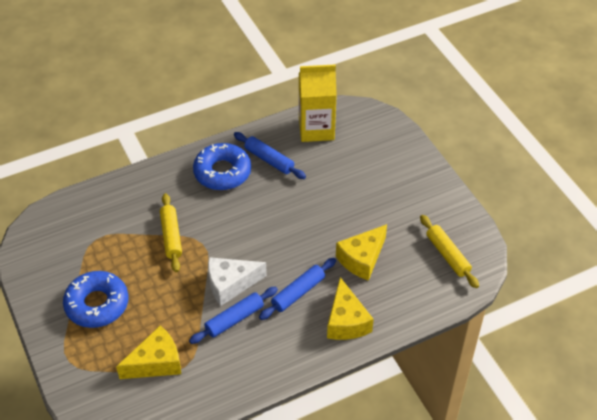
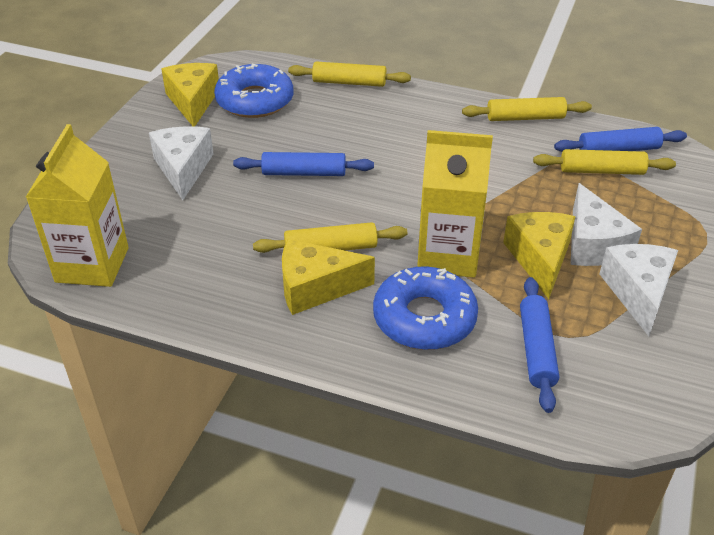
white cheese: 1 -> 3
yellow carton: 1 -> 2
yellow rolling pin: 2 -> 4

